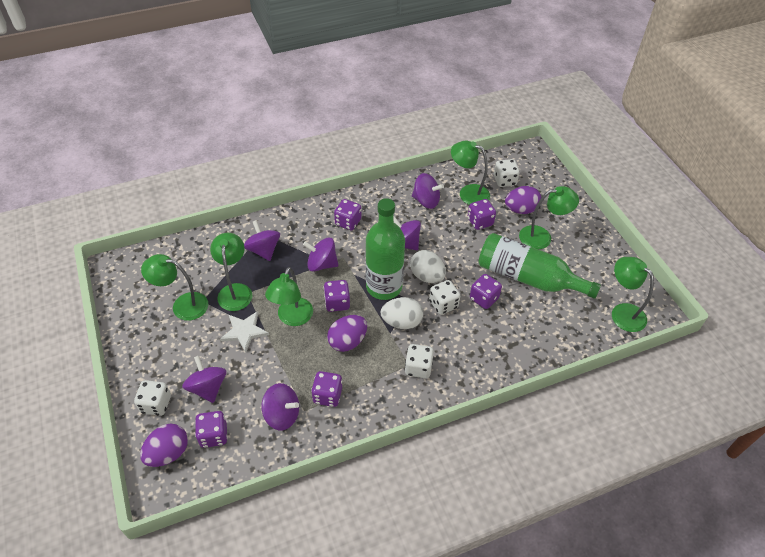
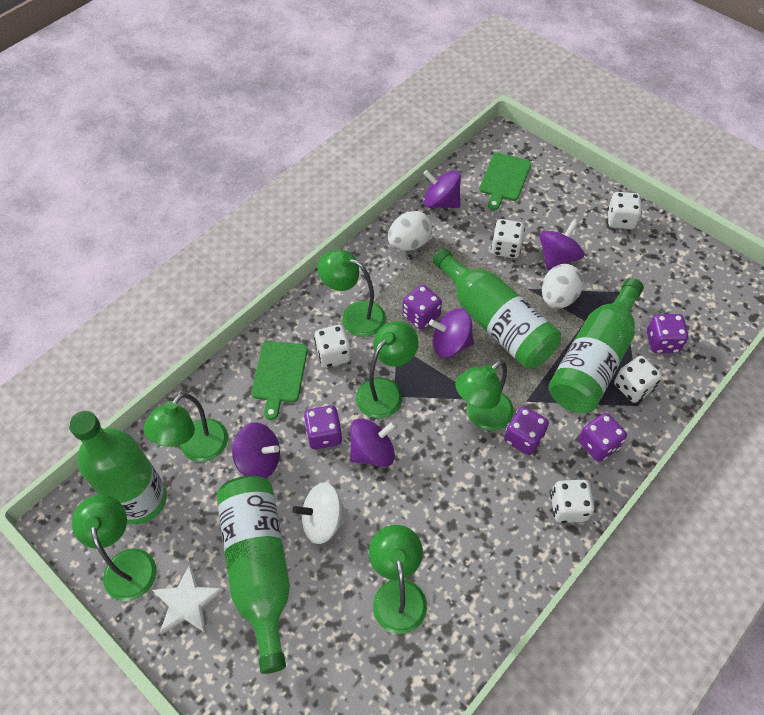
green bottle: 2 -> 4
green cutting board: 0 -> 2
purple dice: 6 -> 5
purple egg: 3 -> 0
purple spinning top: 6 -> 5
white dice: 4 -> 5
white spinning top: 0 -> 1

